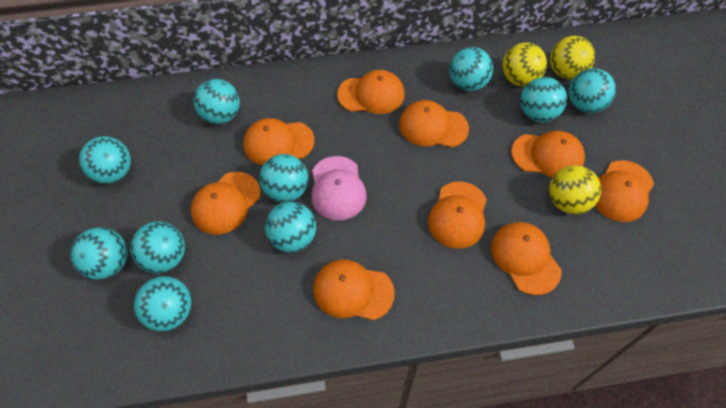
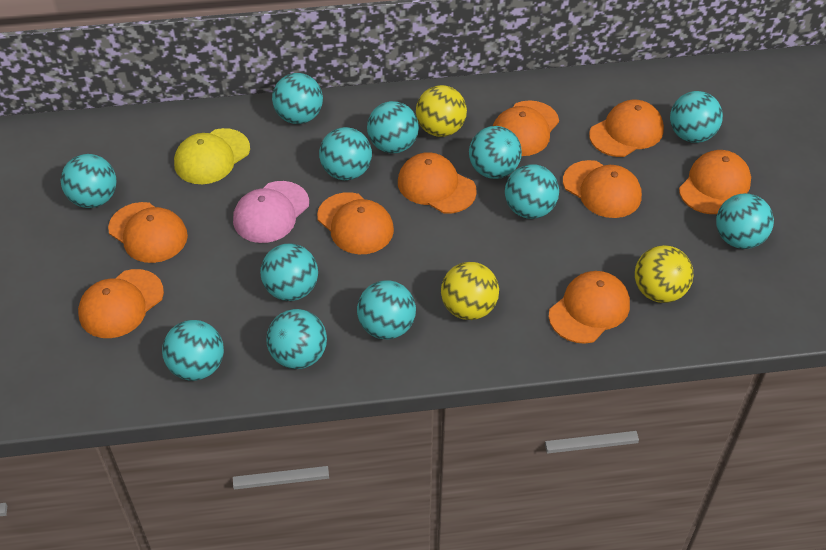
turquoise ball: 10 -> 12
yellow cap: 0 -> 1

